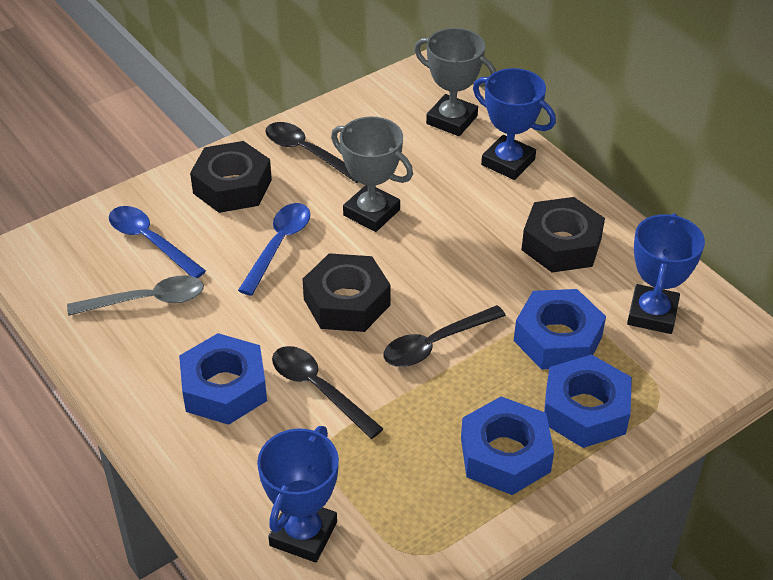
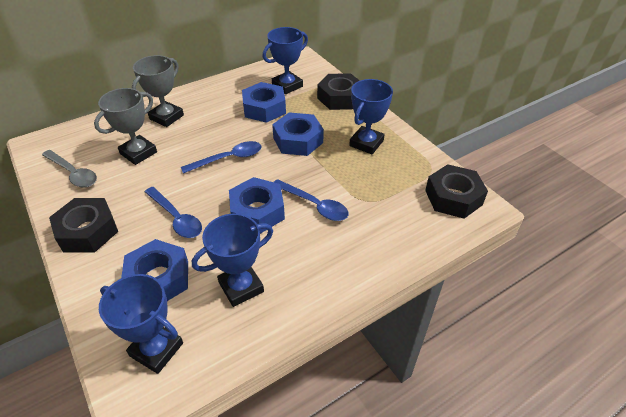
black spoon: 3 -> 0
blue spoon: 2 -> 3
blue trophy: 3 -> 4

